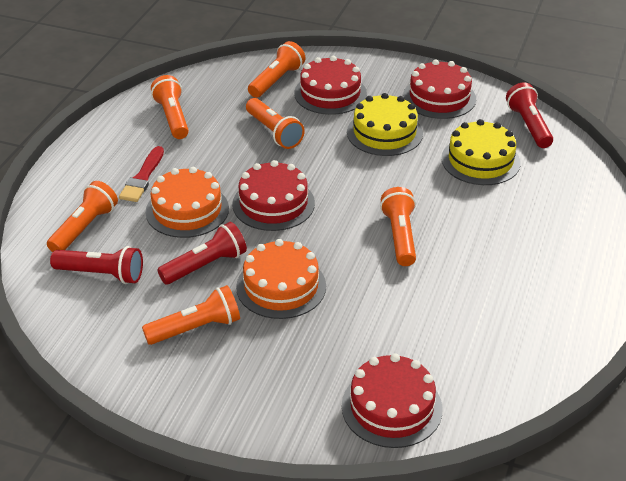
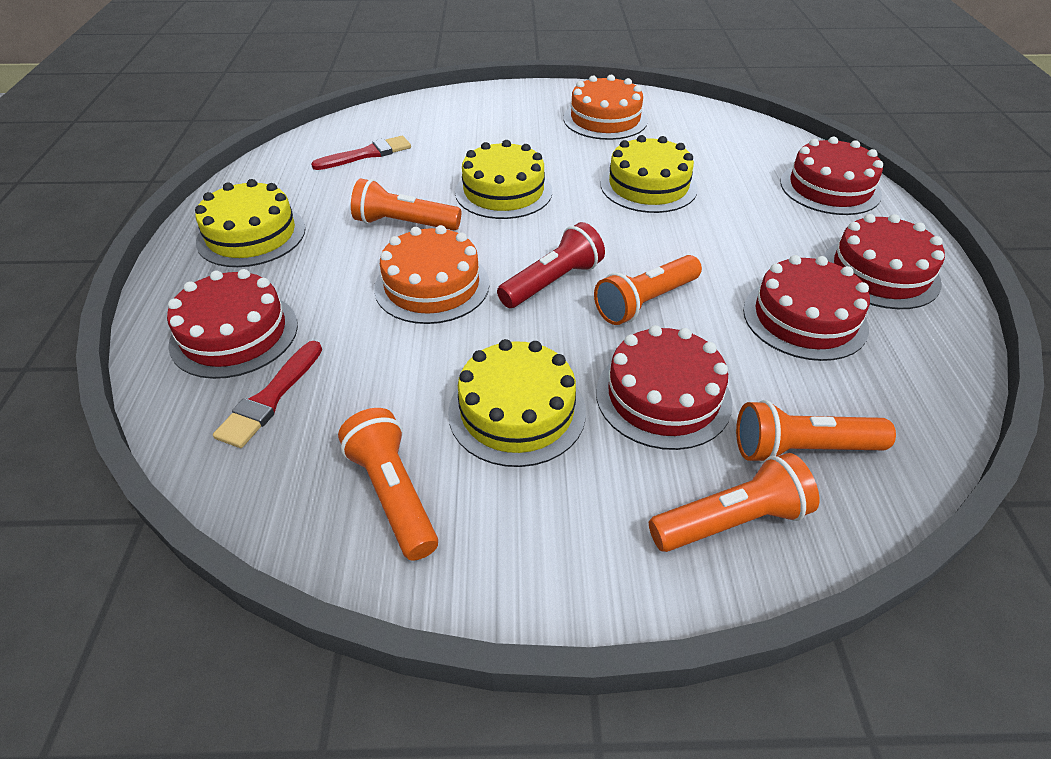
orange flashlight: 6 -> 5
red brush: 1 -> 2
red cake: 4 -> 5
red flashlight: 3 -> 1
yellow cake: 2 -> 4

